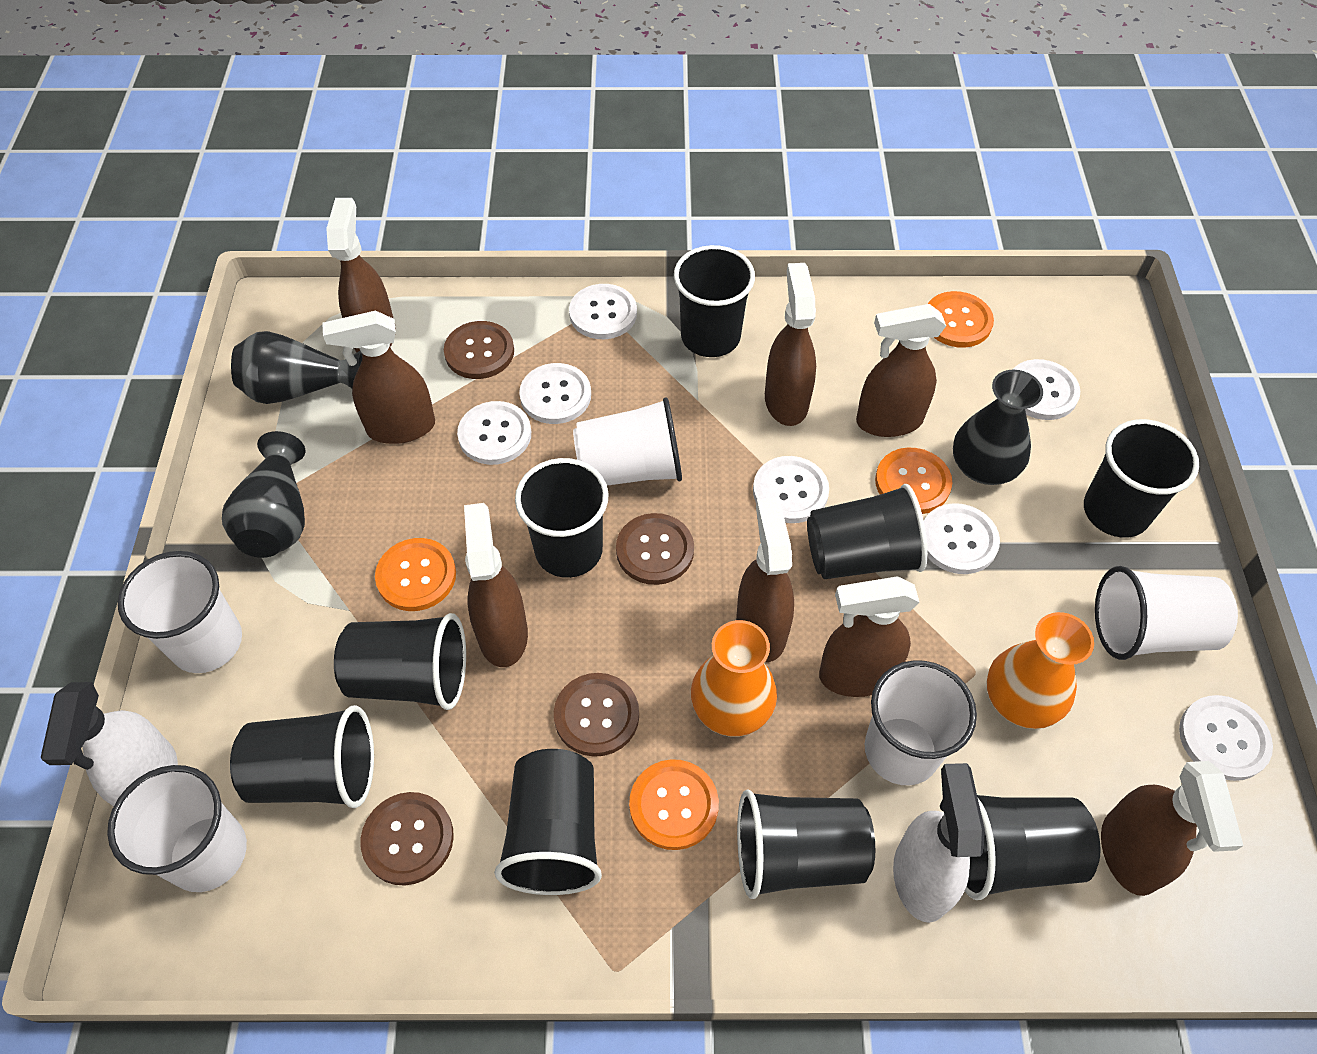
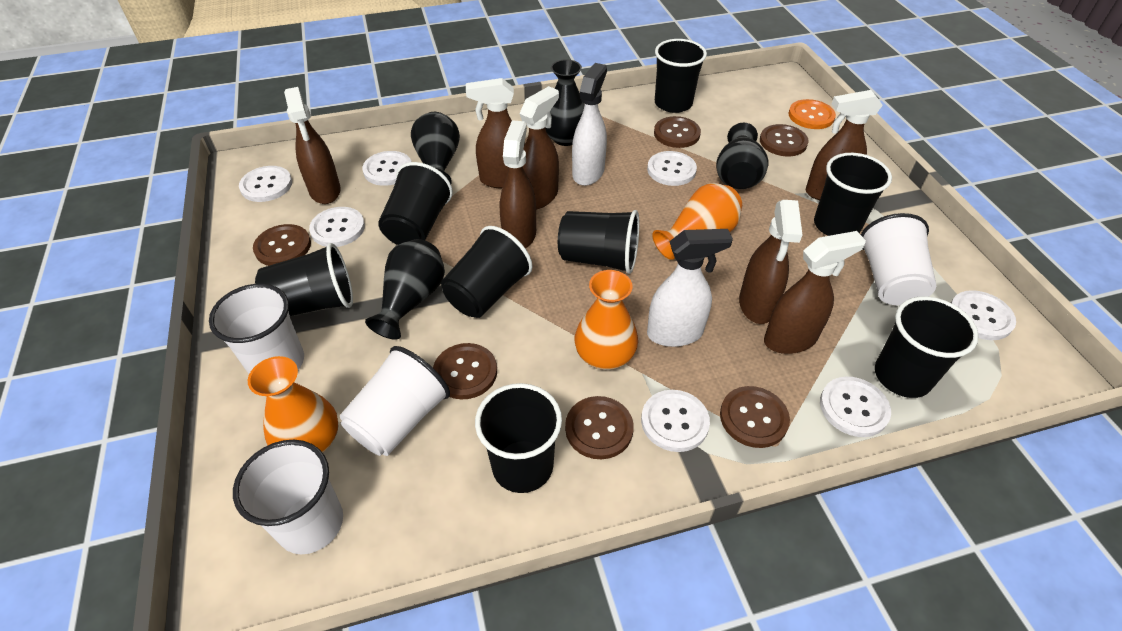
black cup: 9 -> 8
black vase: 3 -> 4
brown button: 4 -> 6
brown spray bottle: 8 -> 7
orange button: 4 -> 1
orange vase: 2 -> 3
white cup: 5 -> 4

